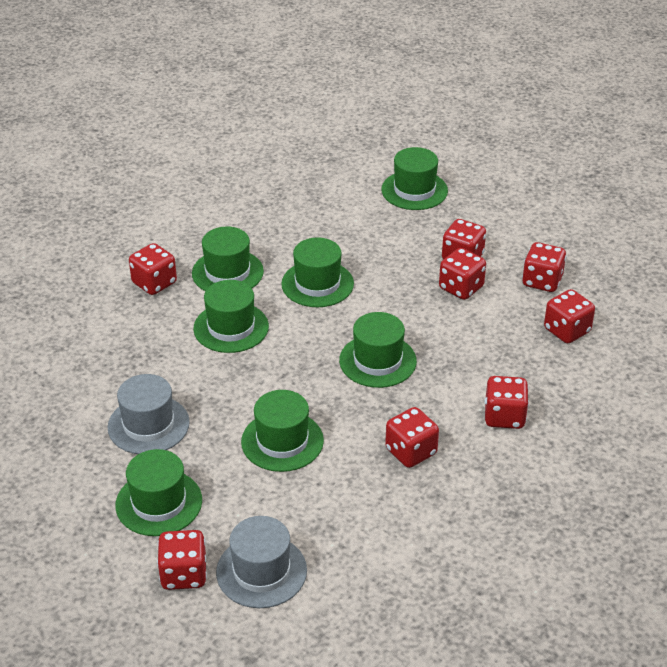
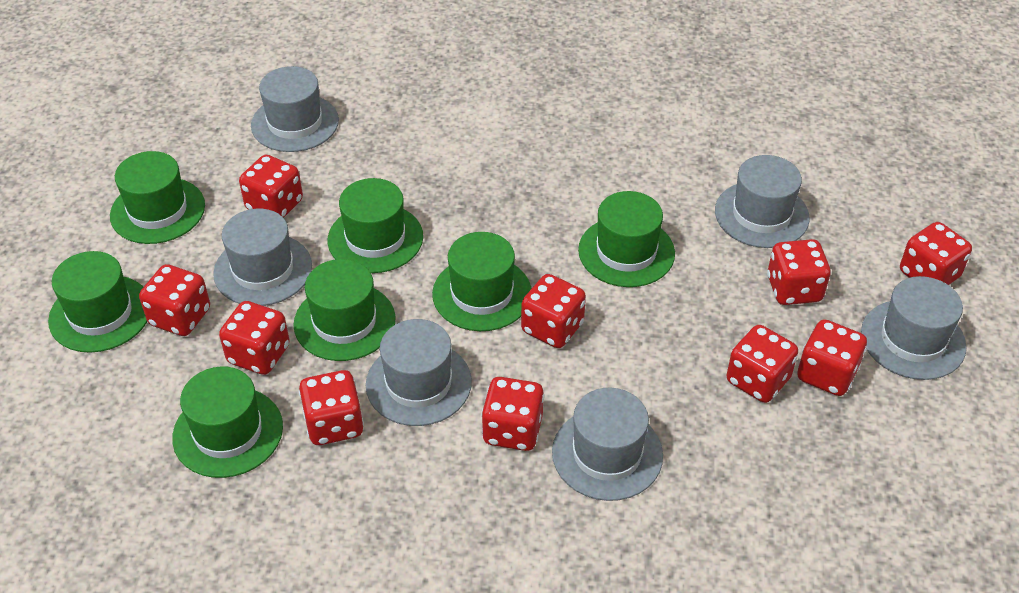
grey hat: 2 -> 6
red dice: 8 -> 10

